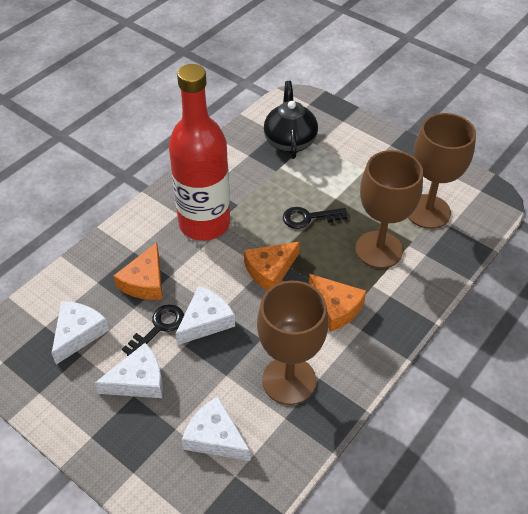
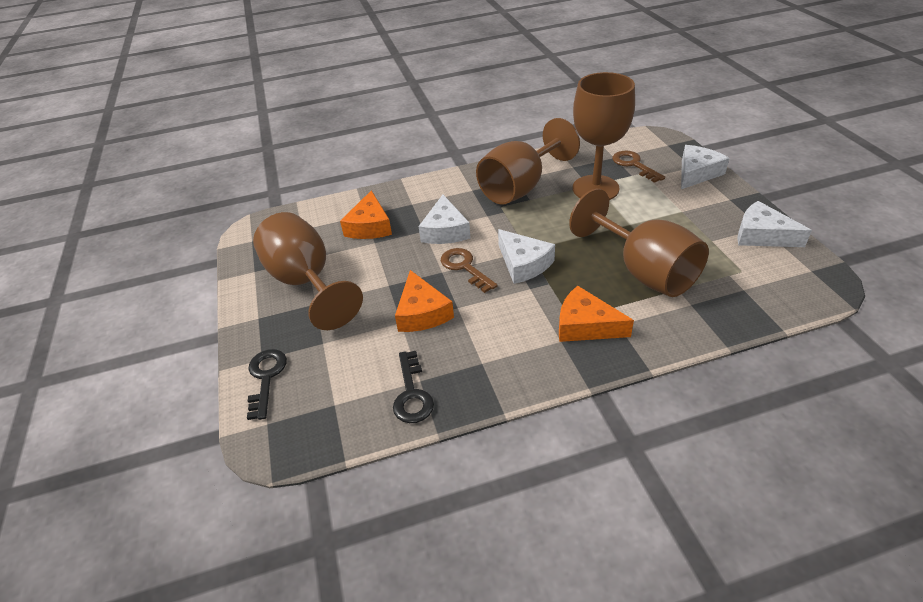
black teapot: 1 -> 0
brown goblet: 3 -> 4
brown key: 0 -> 2
red bottle: 1 -> 0

